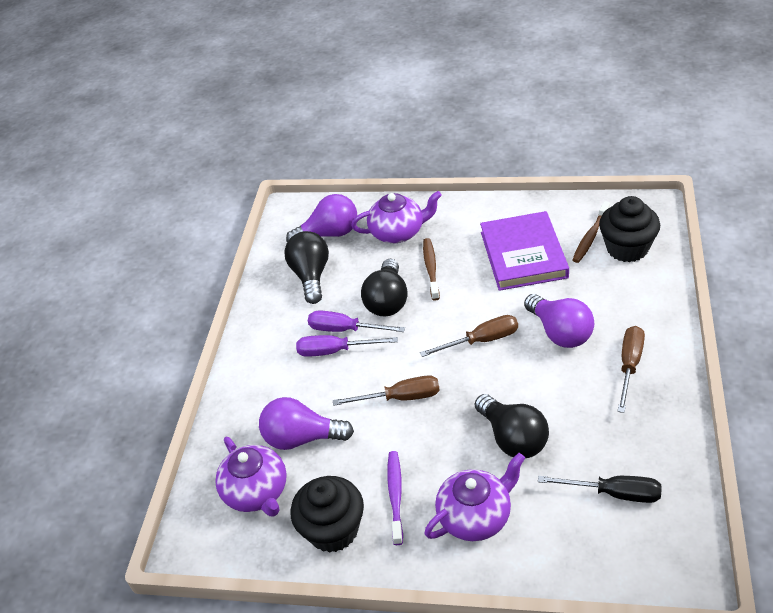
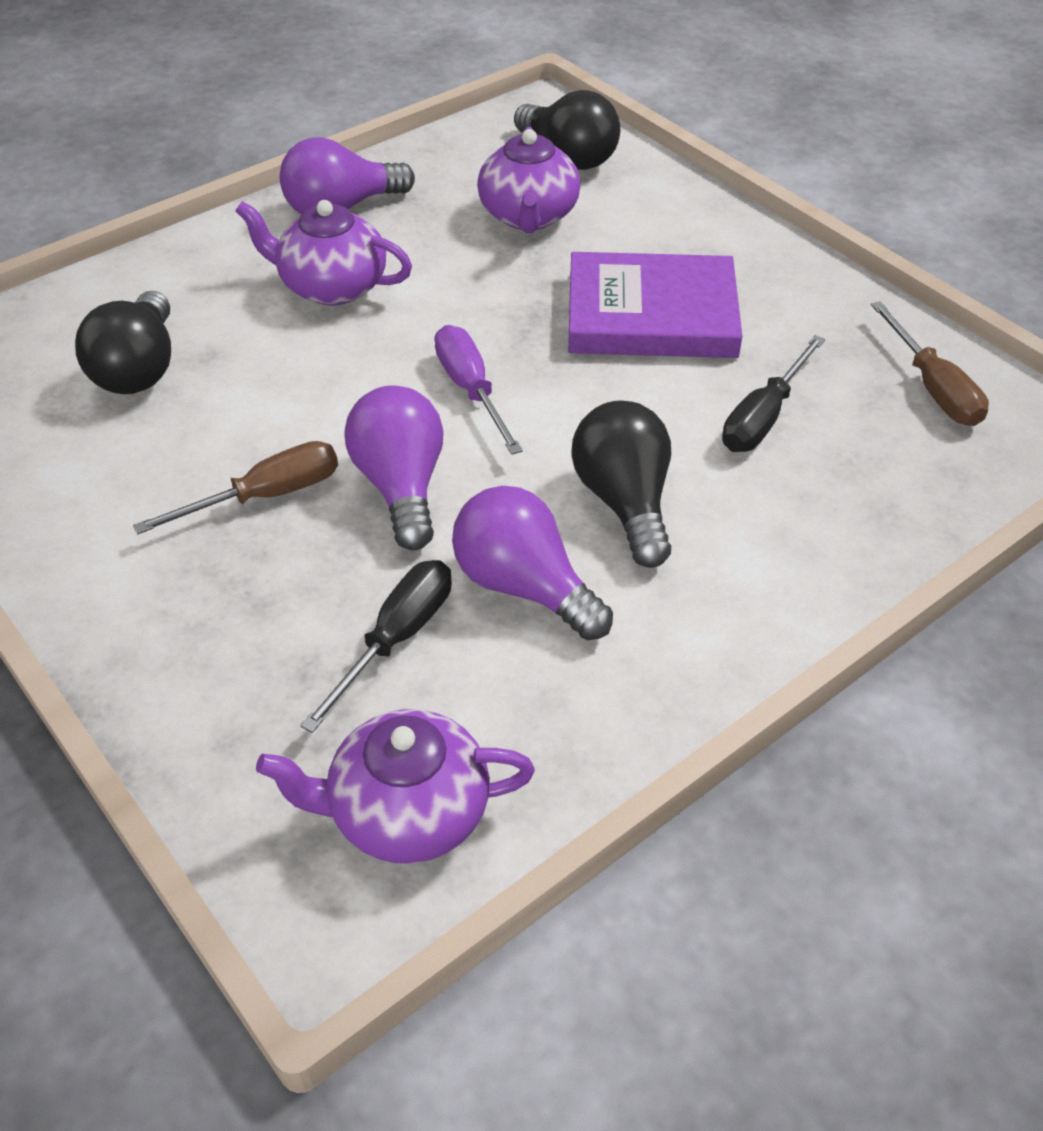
black cupcake: 2 -> 0
black screwdriver: 1 -> 2
brown screwdriver: 3 -> 2
brown toothbrush: 2 -> 0
purple screwdriver: 2 -> 1
purple toothbrush: 1 -> 0

